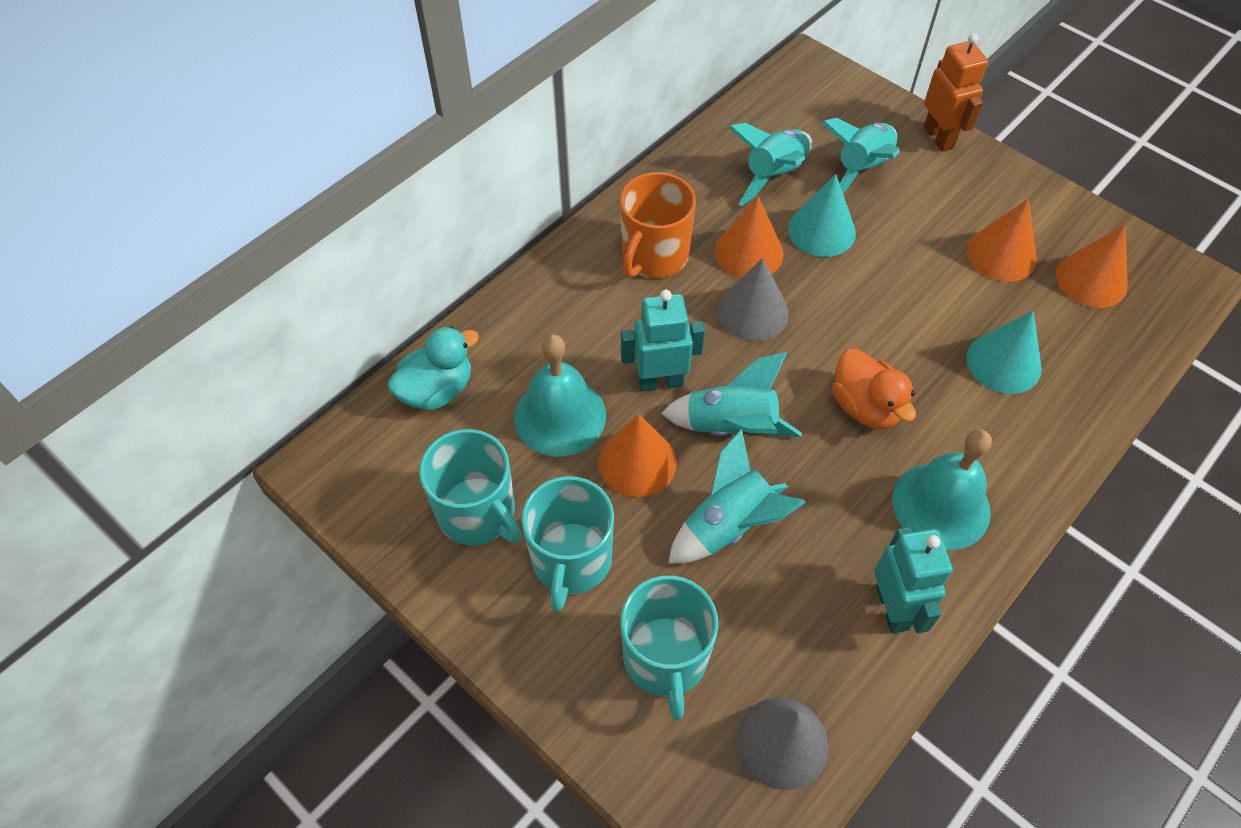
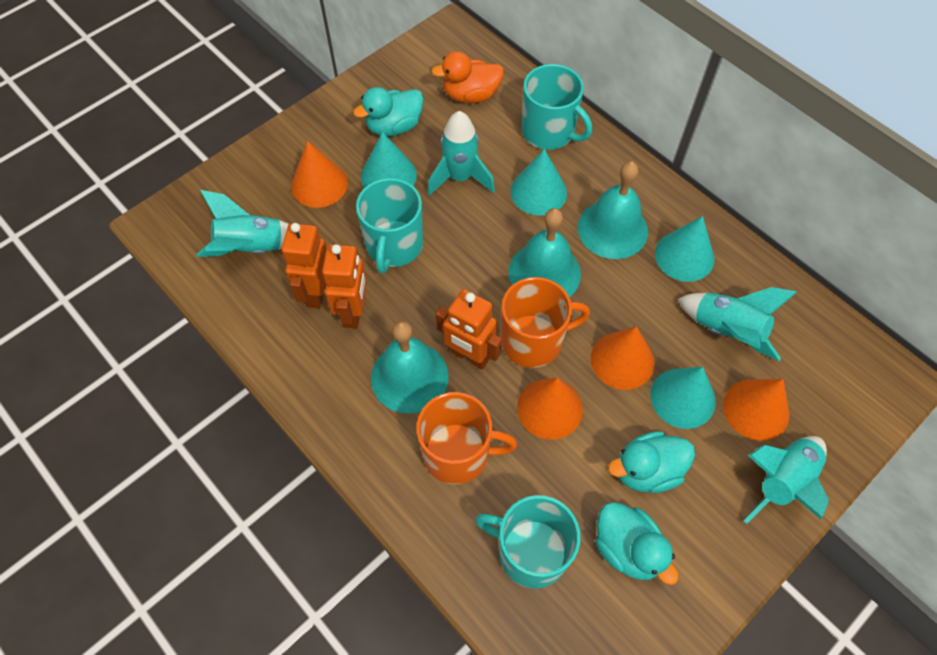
grey cone: 2 -> 0
orange mug: 1 -> 2
orange robot: 1 -> 3
turquoise bell: 2 -> 3
turquoise cone: 2 -> 4
turquoise duck: 1 -> 3
turquoise robot: 2 -> 0

